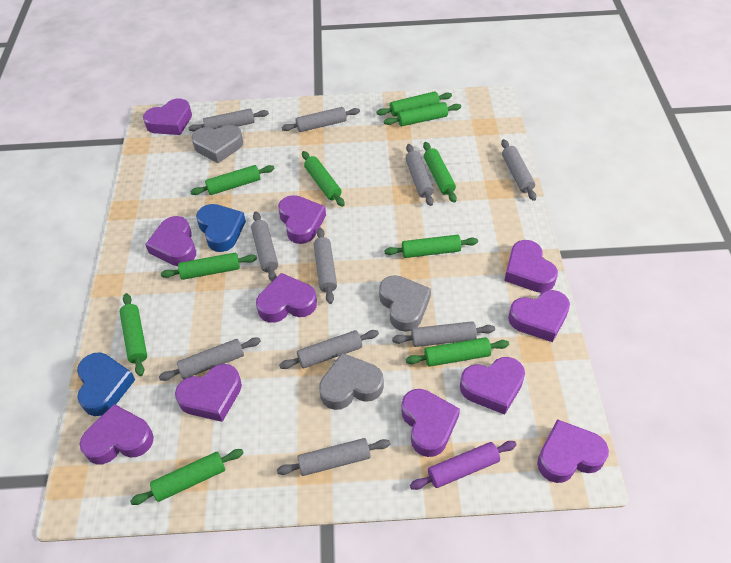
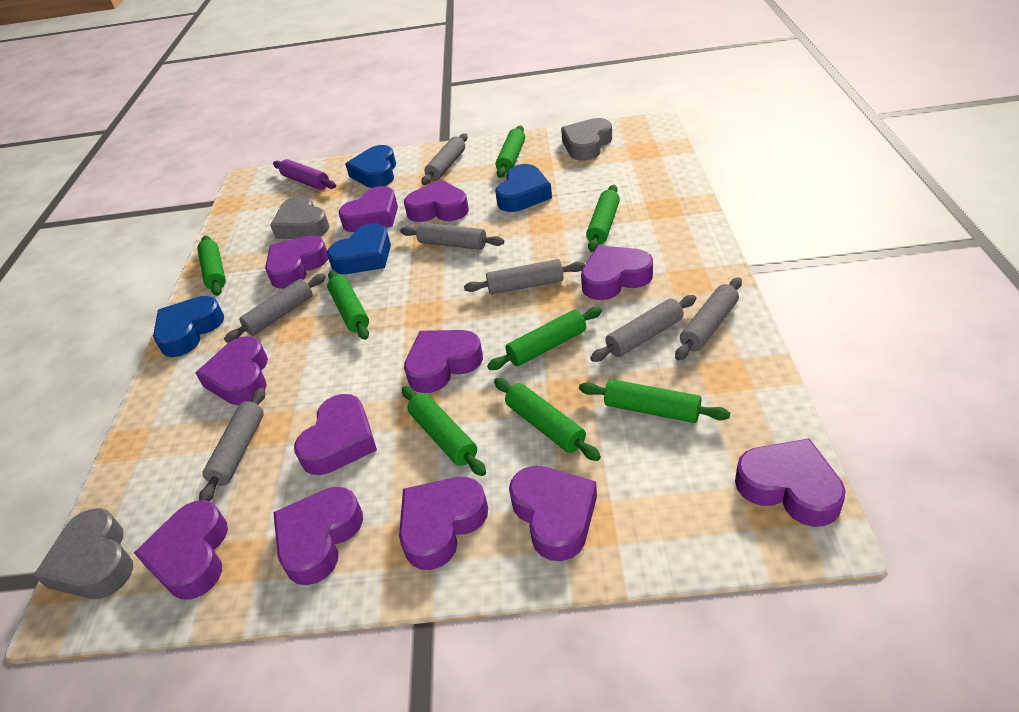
blue heart: 2 -> 4
green rolling pin: 10 -> 8
grey rolling pin: 10 -> 7
purple heart: 11 -> 12

